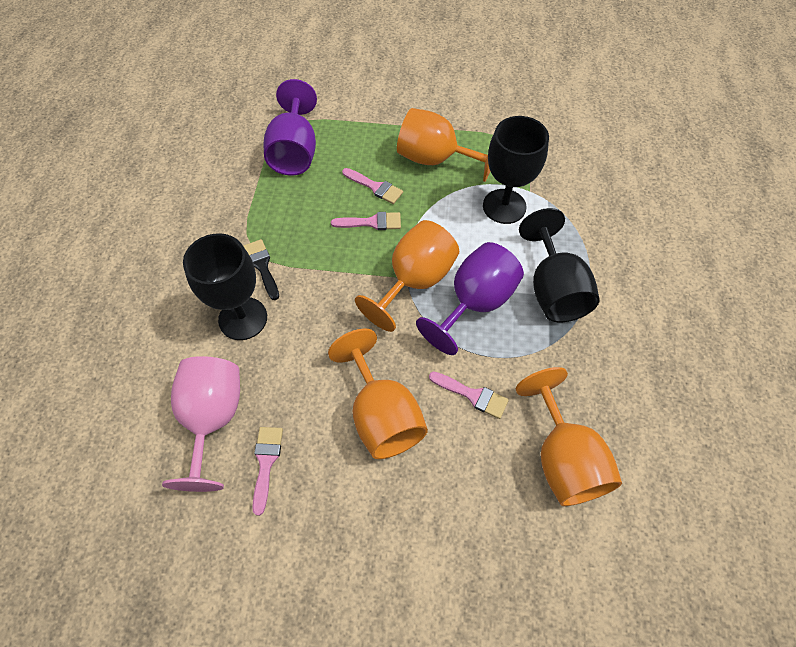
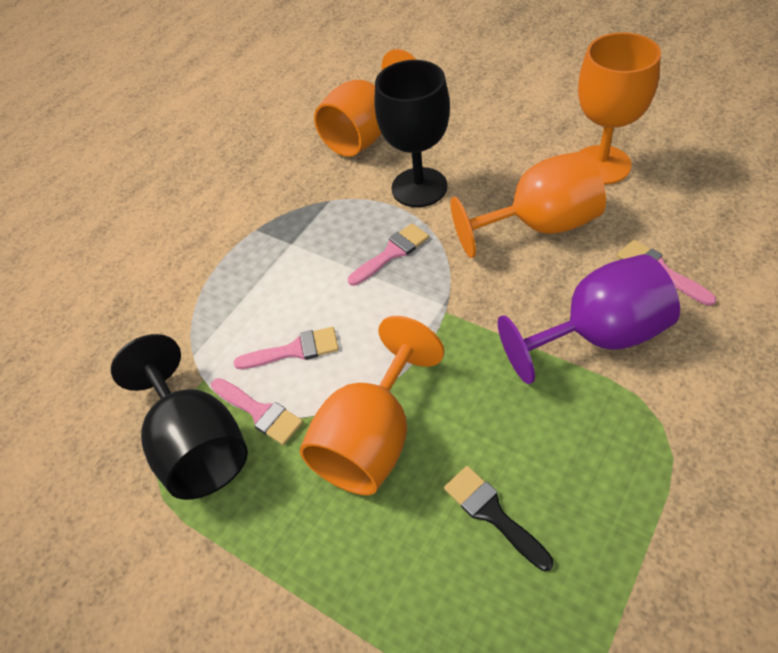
black goblet: 3 -> 2
pink goblet: 1 -> 0
purple goblet: 2 -> 1

